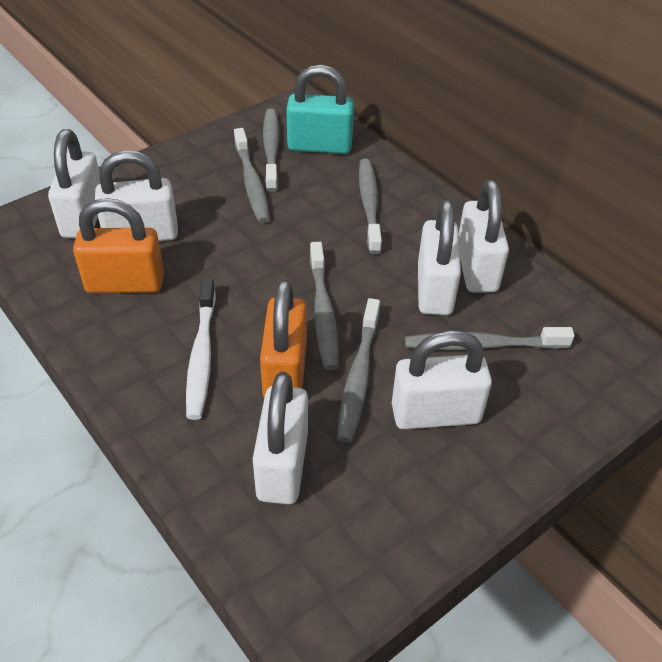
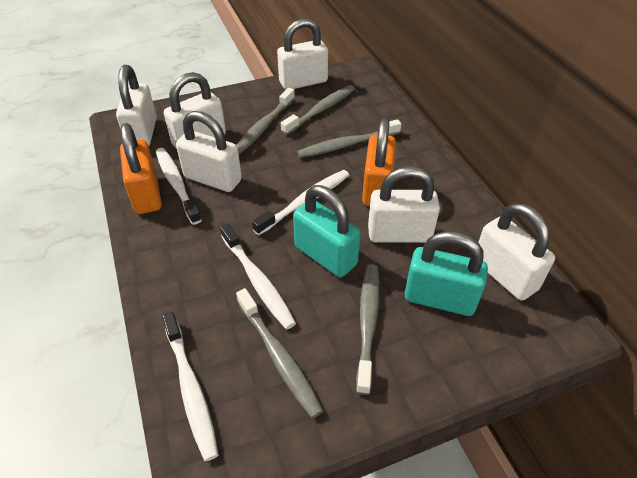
grey toothbrush: 6 -> 5
turquoise padlock: 1 -> 2
white toothbrush: 1 -> 4

